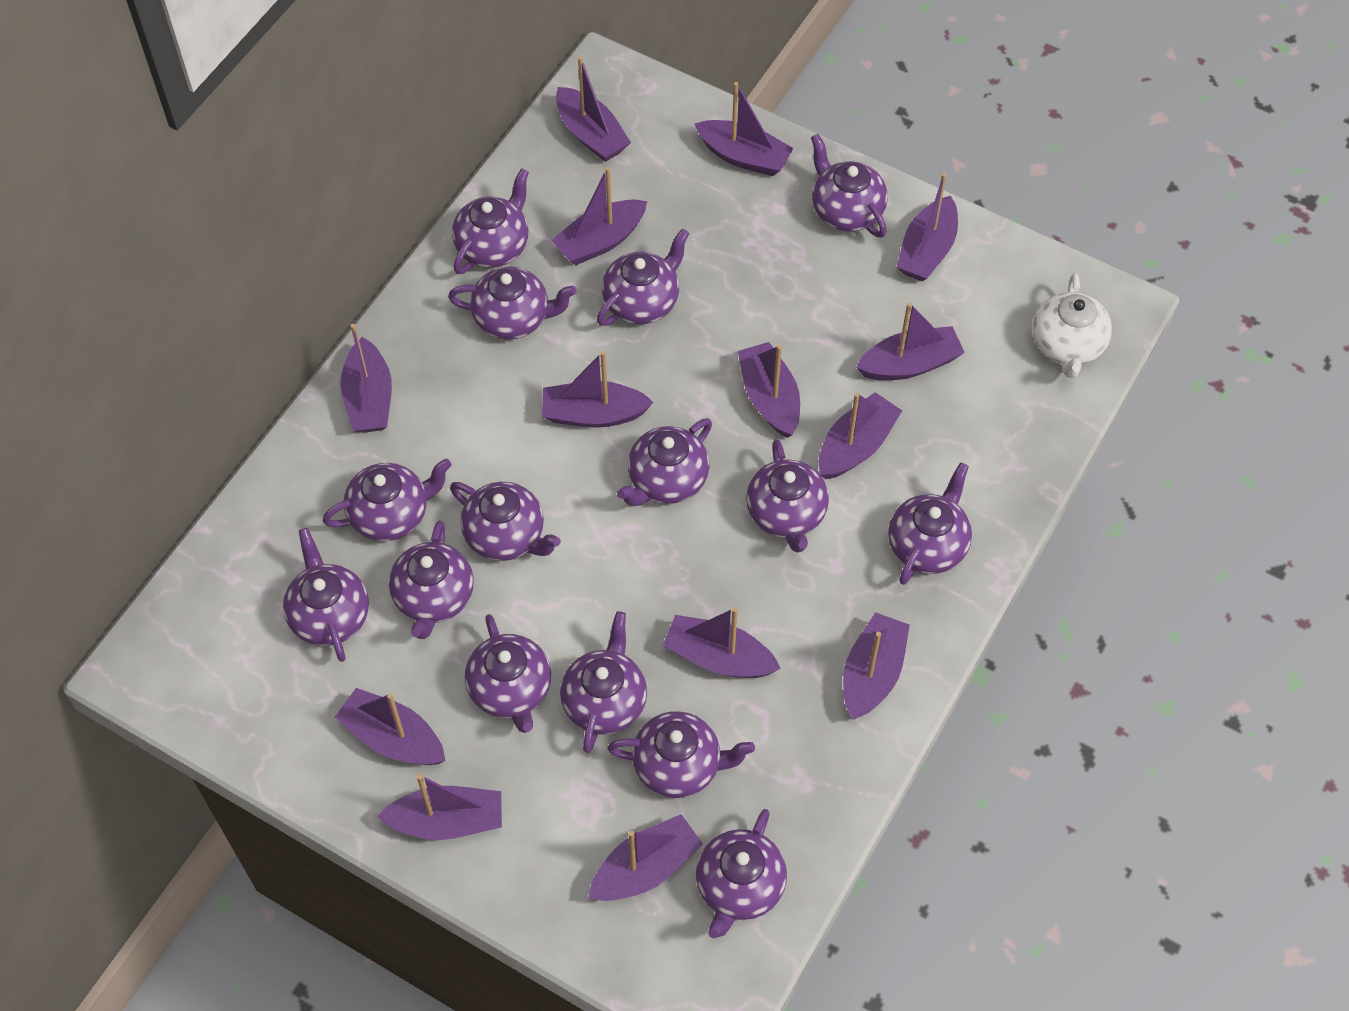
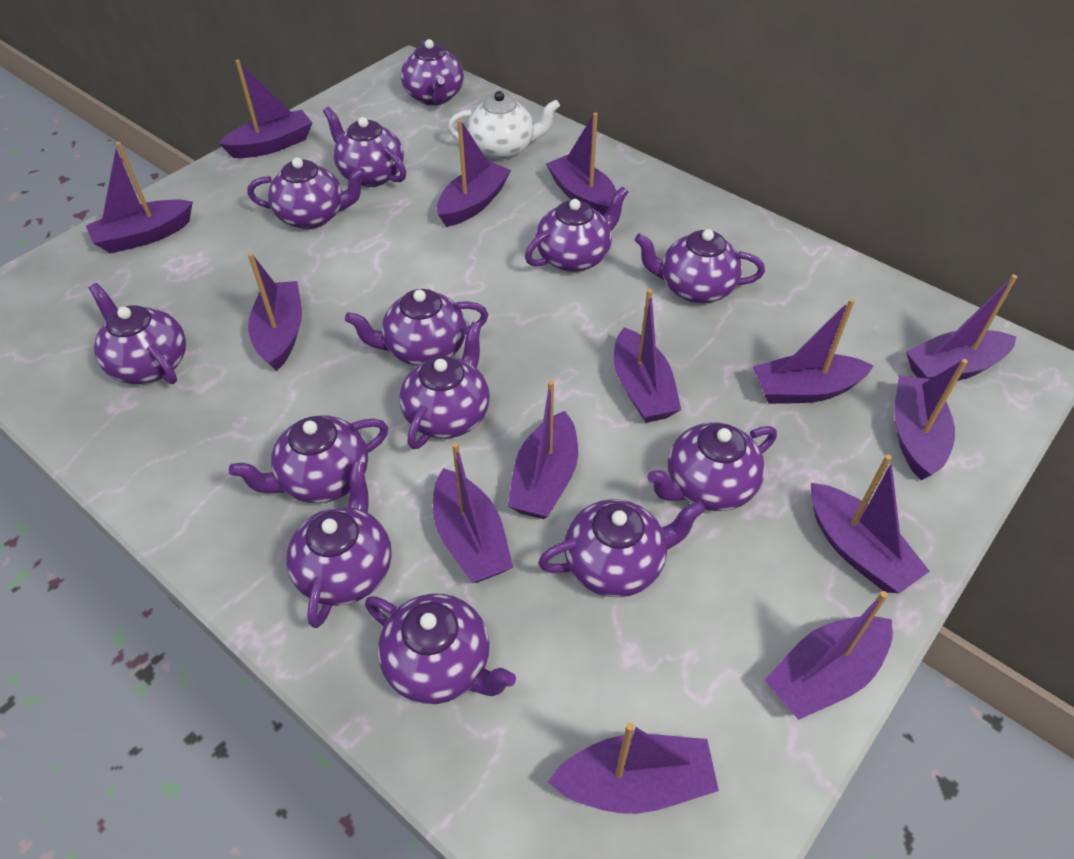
purple teapot: 15 -> 13

